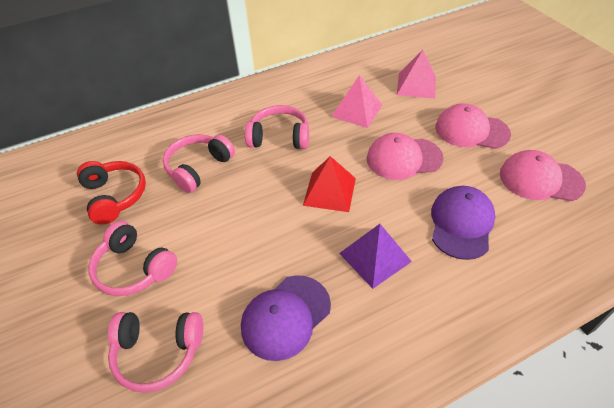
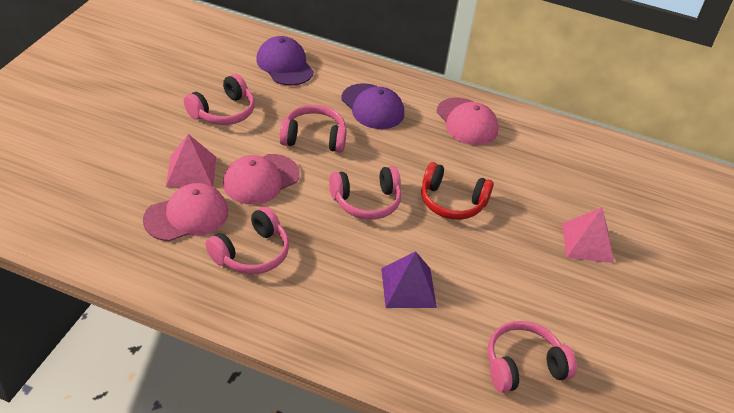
pink headphones: 4 -> 5
red pyramid: 1 -> 0

